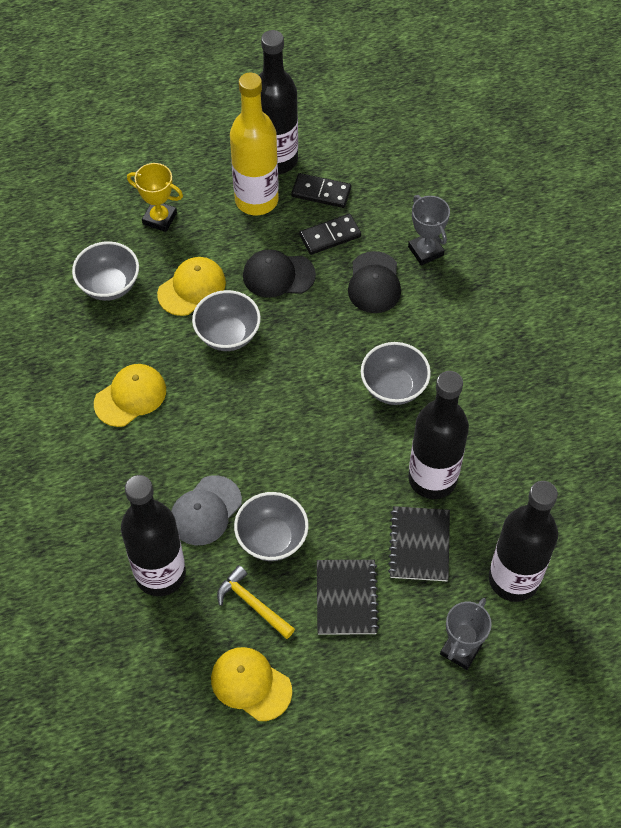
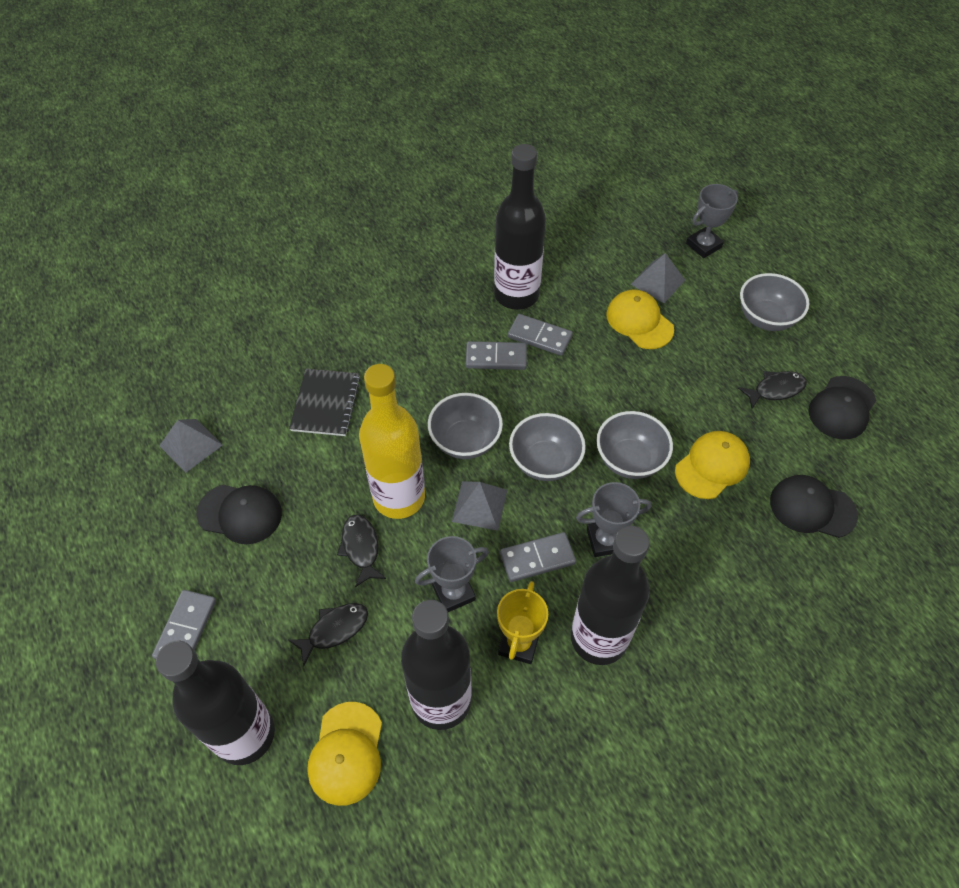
black cap: 2 -> 3
black domino: 2 -> 0
black fish: 0 -> 3
black notebook: 2 -> 1
grey cap: 1 -> 0
grey domino: 0 -> 4
grey pyramid: 0 -> 3
grey trophy: 2 -> 3
yellow hammer: 1 -> 0

